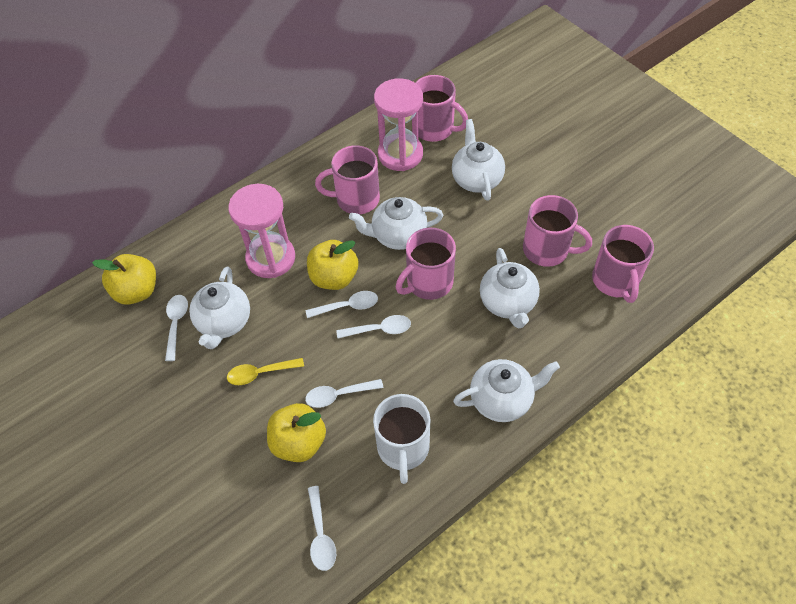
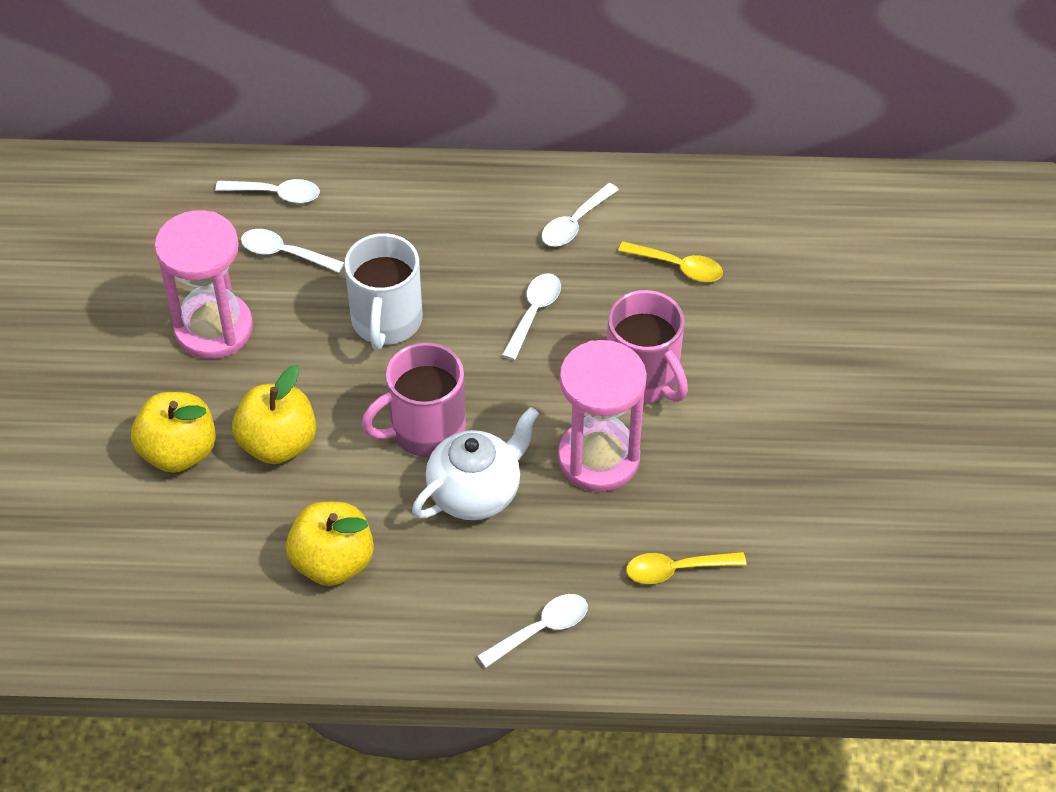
pink mug: 5 -> 2
white teapot: 5 -> 1
yellow spoon: 1 -> 2

